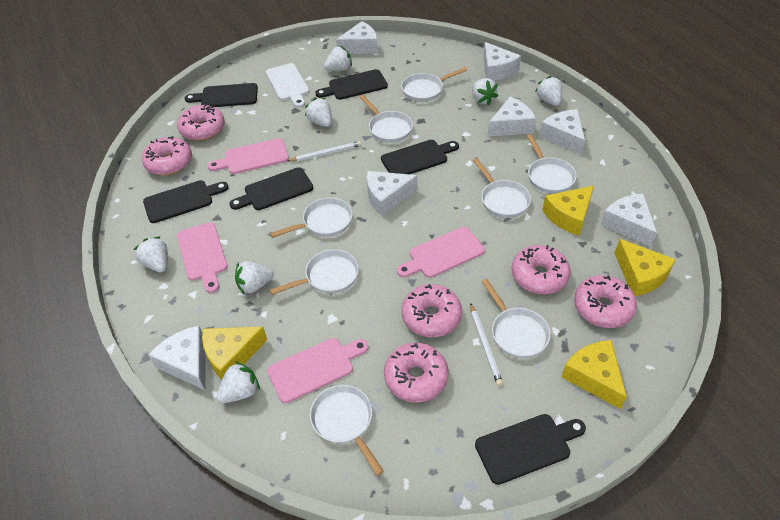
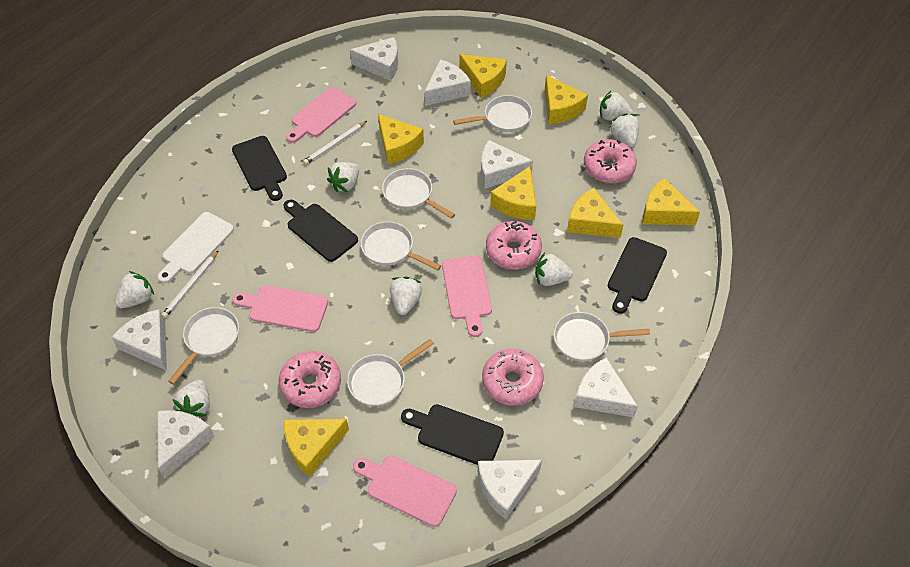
black cutting board: 6 -> 4
pink donut: 6 -> 4
white pan: 8 -> 6
yellow cheese: 4 -> 7

